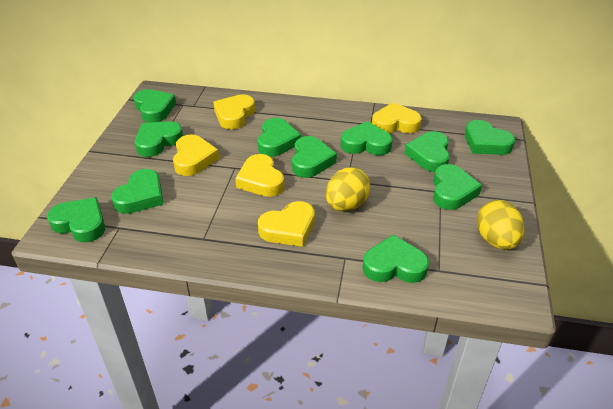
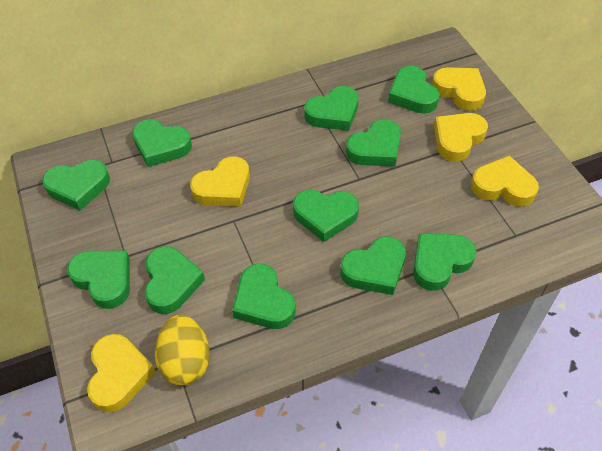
yellow egg: 2 -> 1

